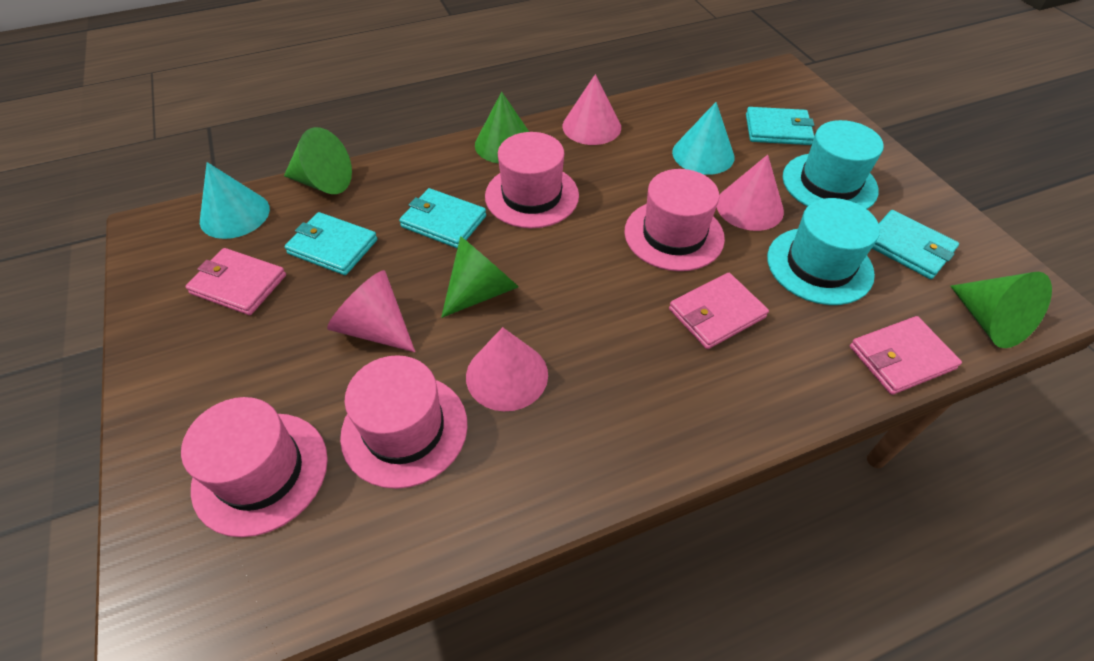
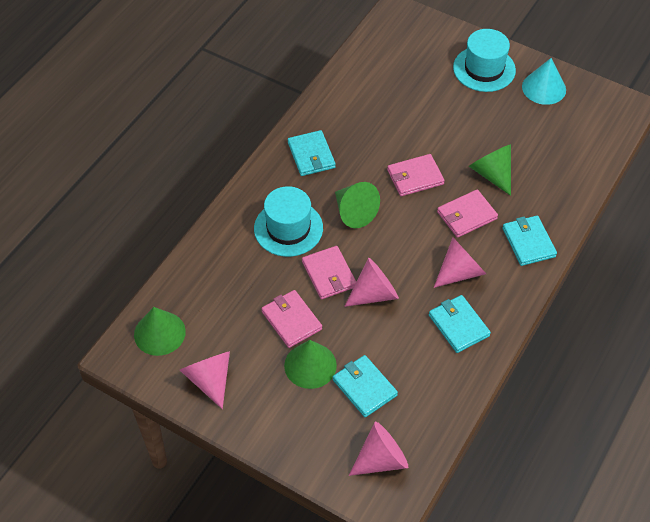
pink hat: 4 -> 0
pink wallet: 3 -> 4
turquoise cone: 2 -> 1

